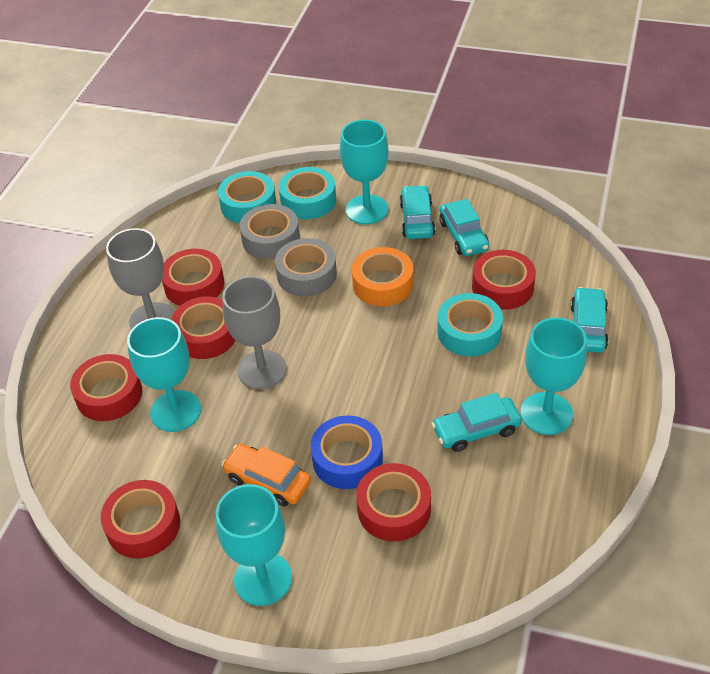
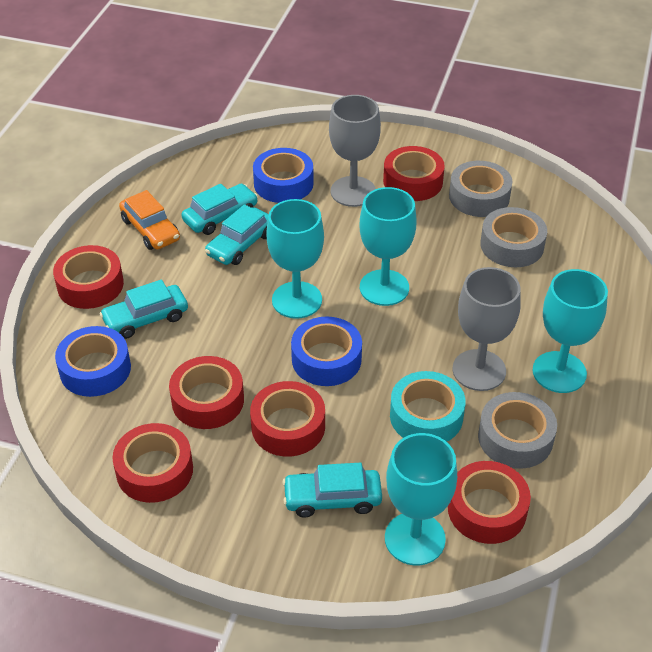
blue tape: 1 -> 3
grey tape: 2 -> 3
orange tape: 1 -> 0
turquoise tape: 3 -> 1

